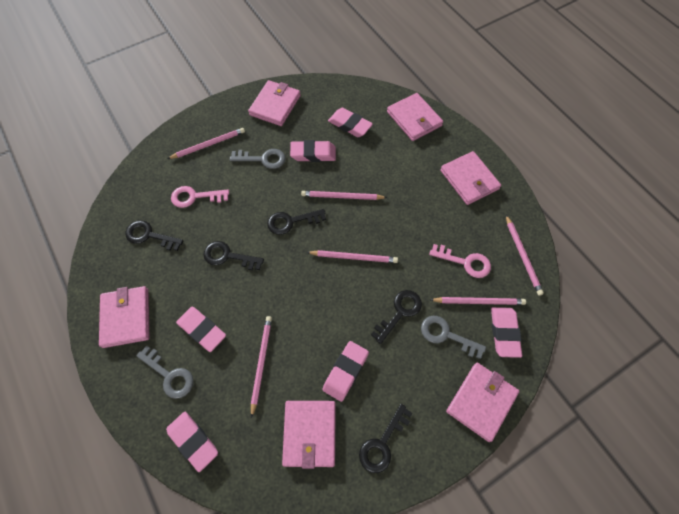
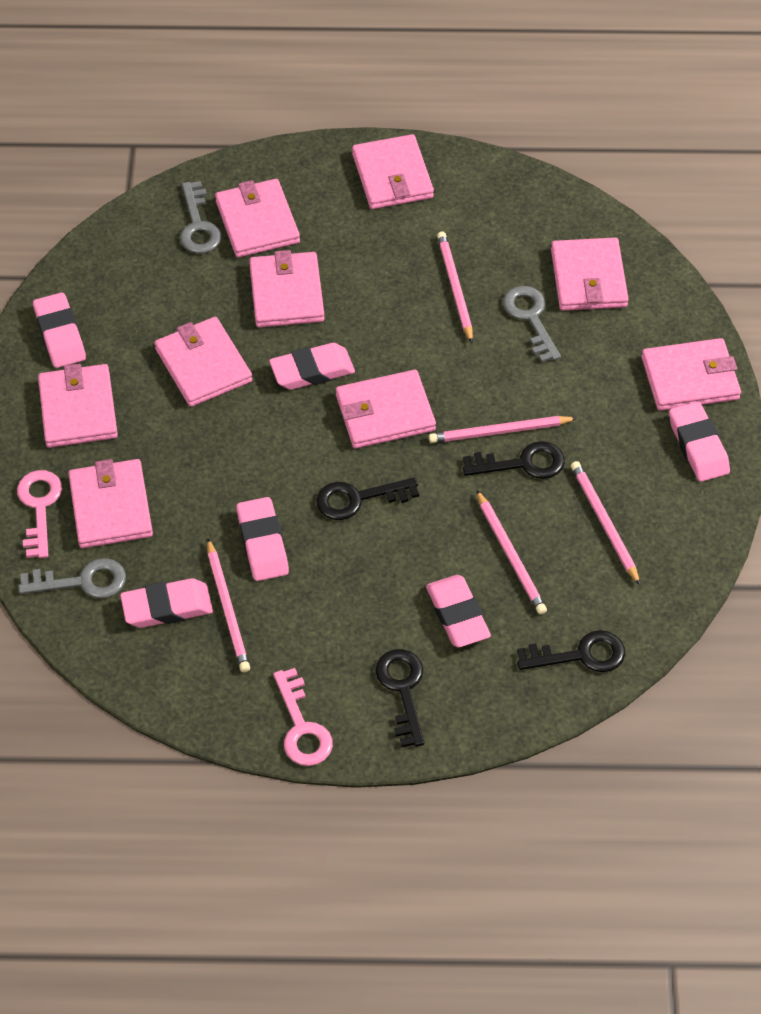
black key: 5 -> 4
pink pencil: 6 -> 5
pink wallet: 6 -> 9

